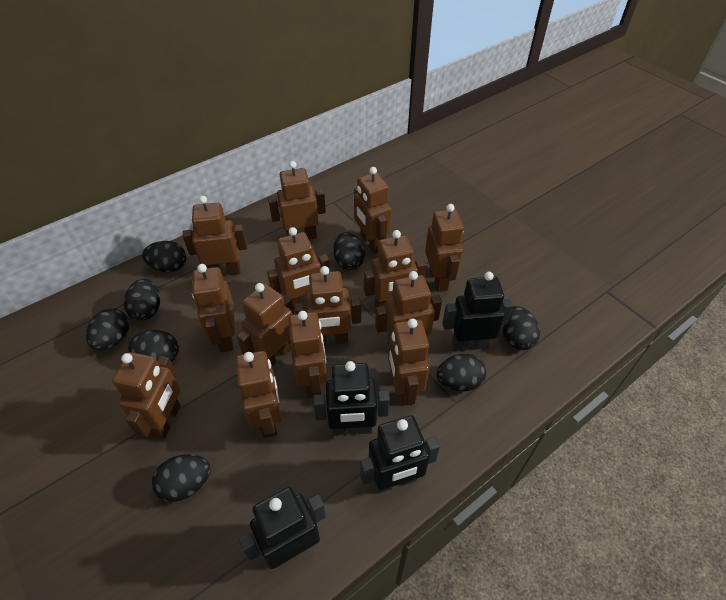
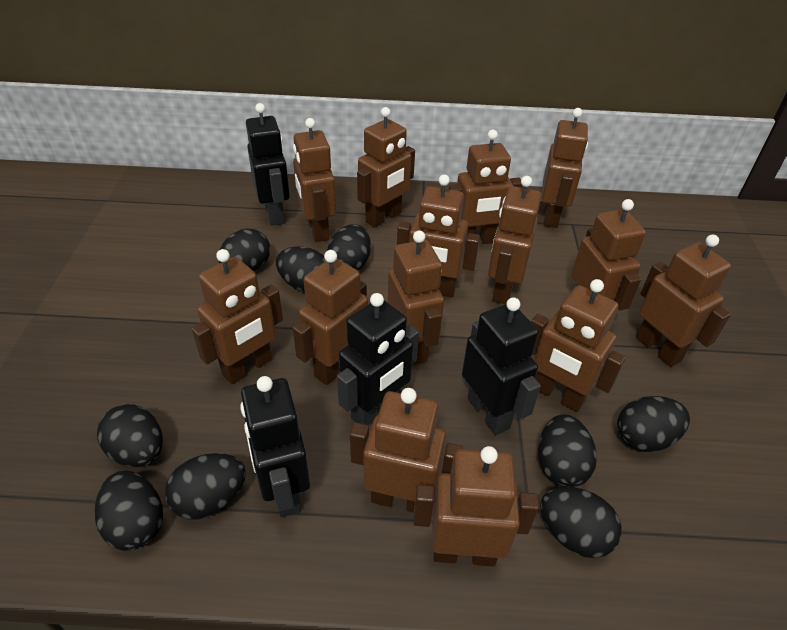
black egg: 8 -> 9

